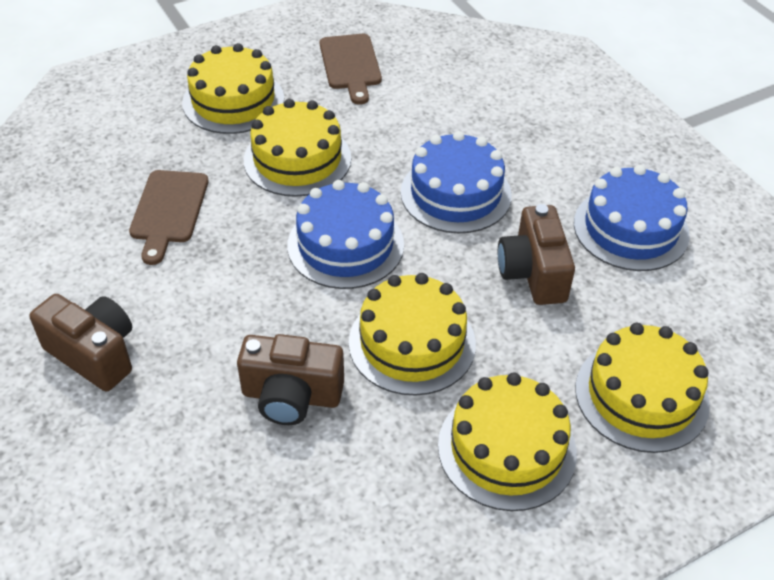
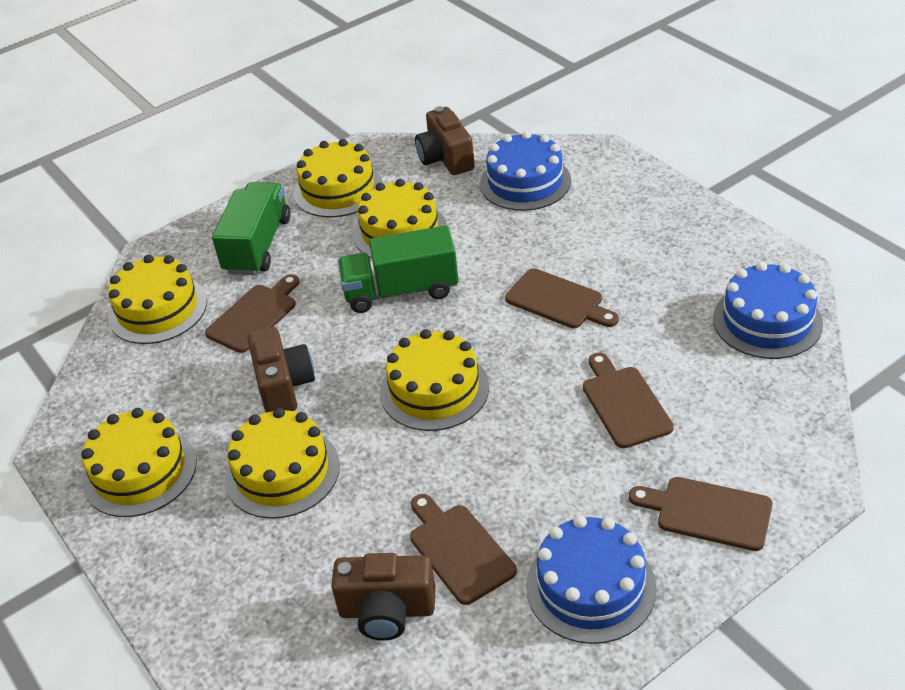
brown cutting board: 2 -> 5
green truck: 0 -> 2
yellow cake: 5 -> 6

